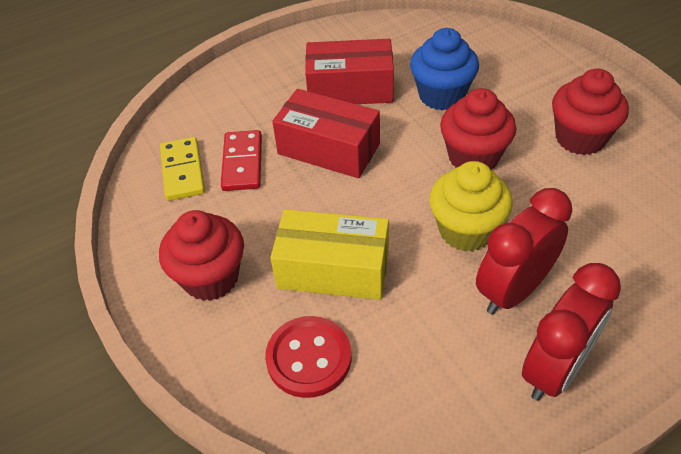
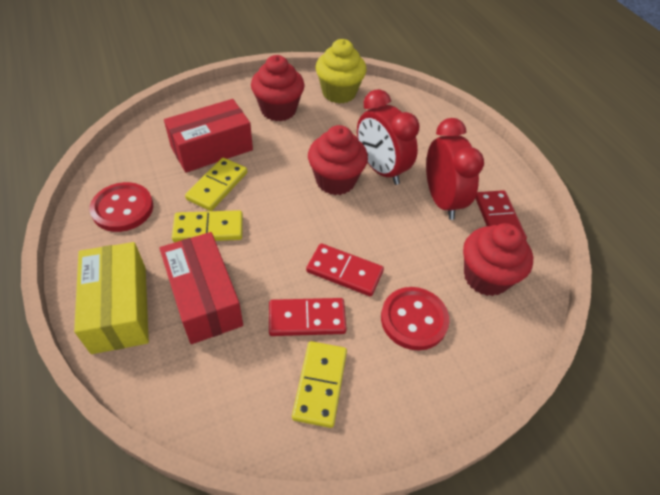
blue cupcake: 1 -> 0
red button: 1 -> 2
red domino: 1 -> 3
yellow domino: 1 -> 3

